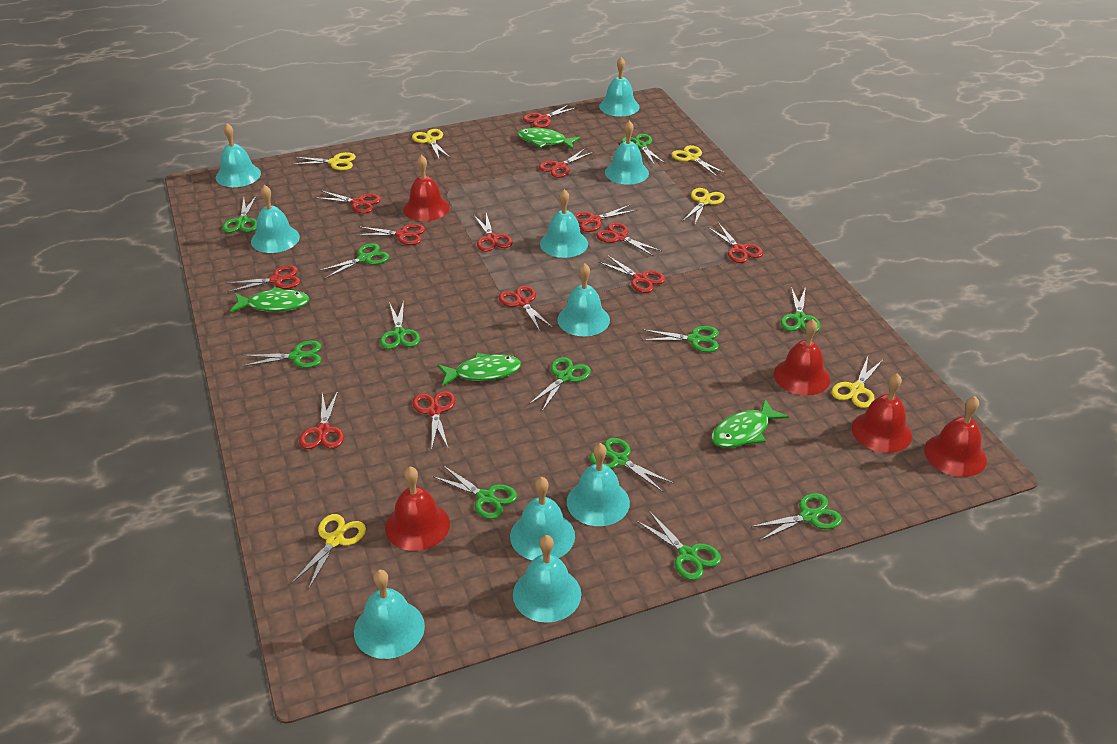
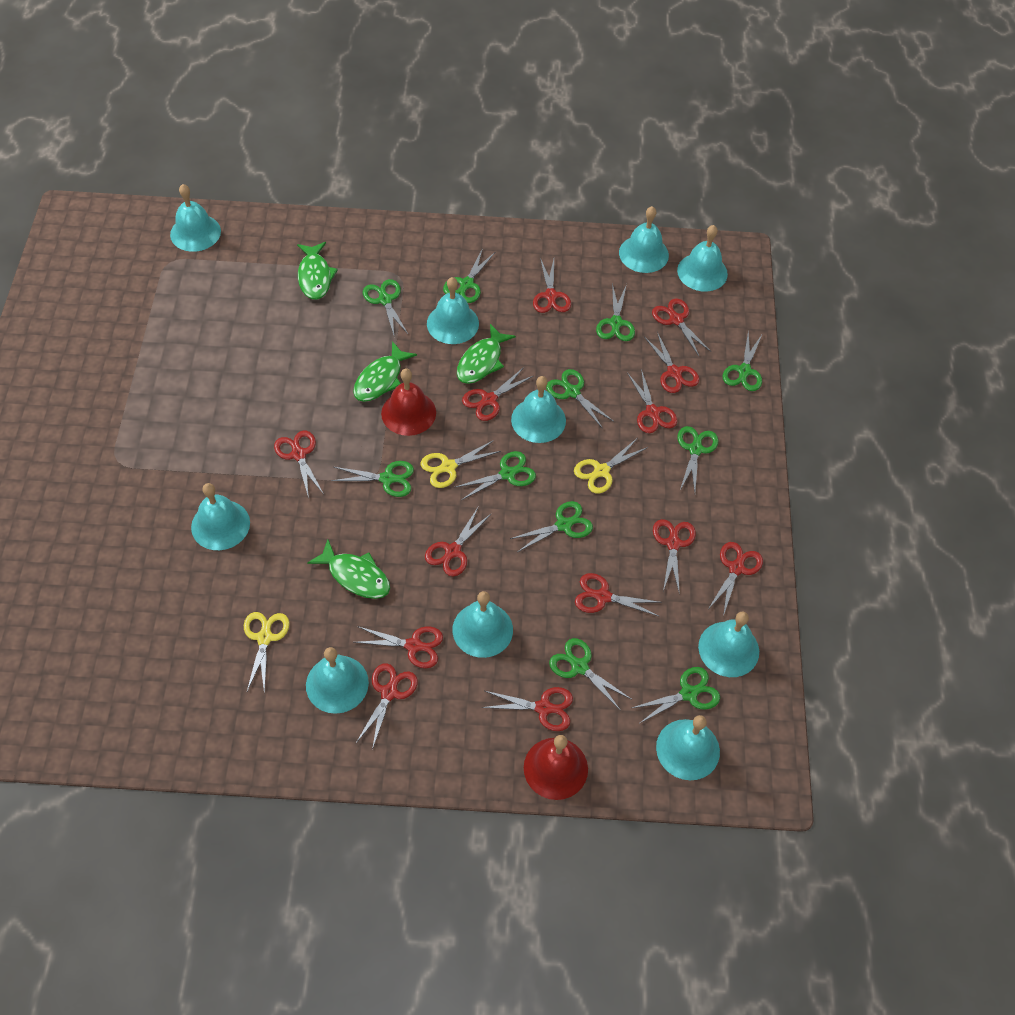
green scissors: 12 -> 11
red bell: 5 -> 2
yellow scissors: 6 -> 3

